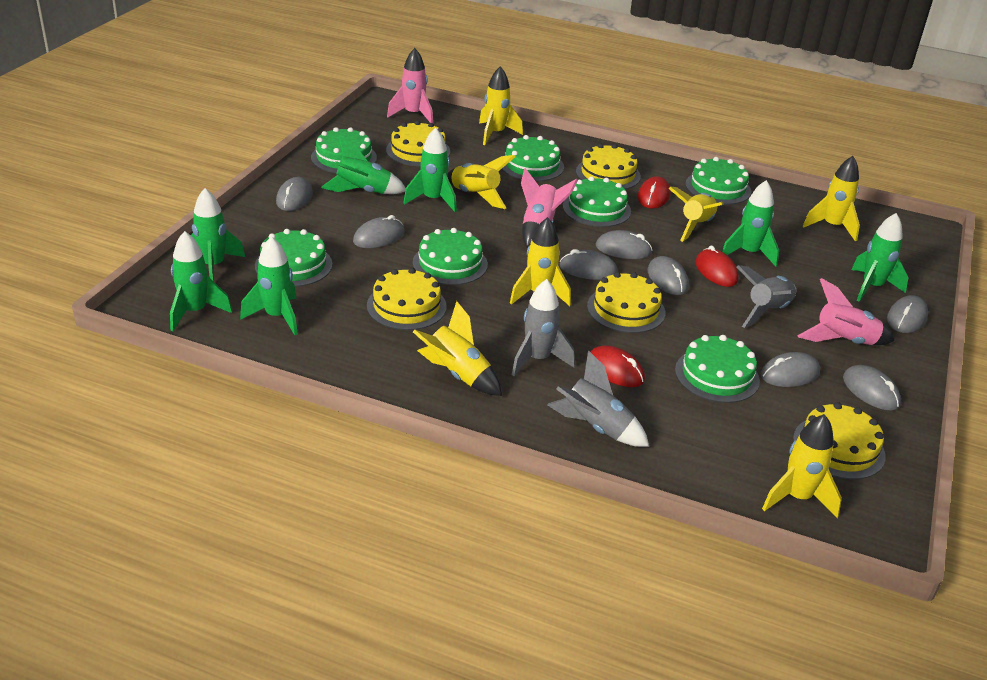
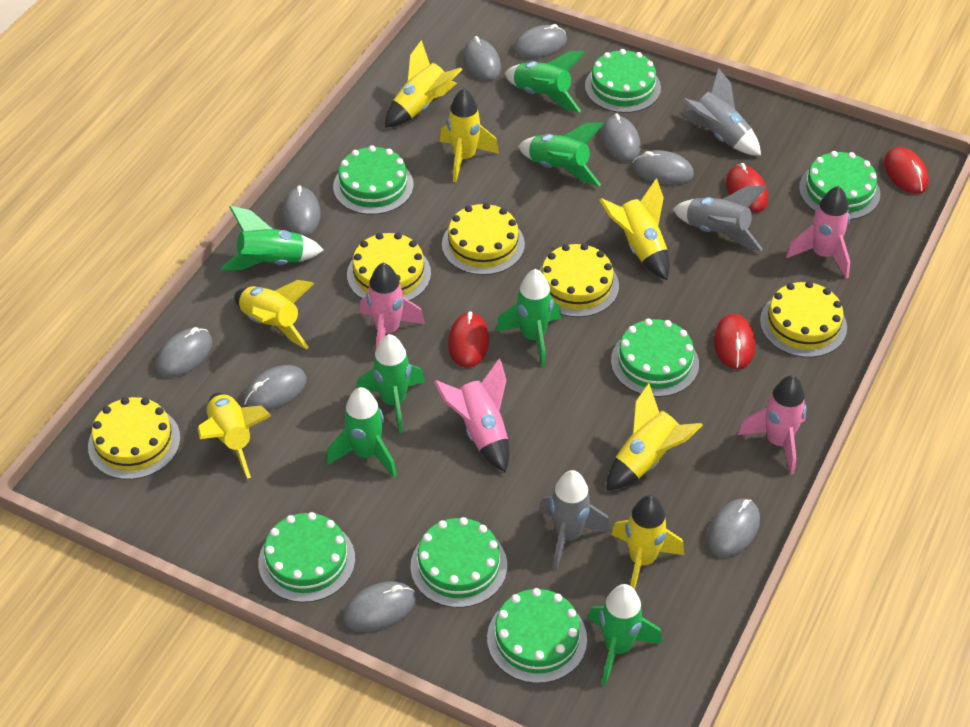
grey mouse: 8 -> 9
pink rocket: 3 -> 4
red mouse: 3 -> 4

